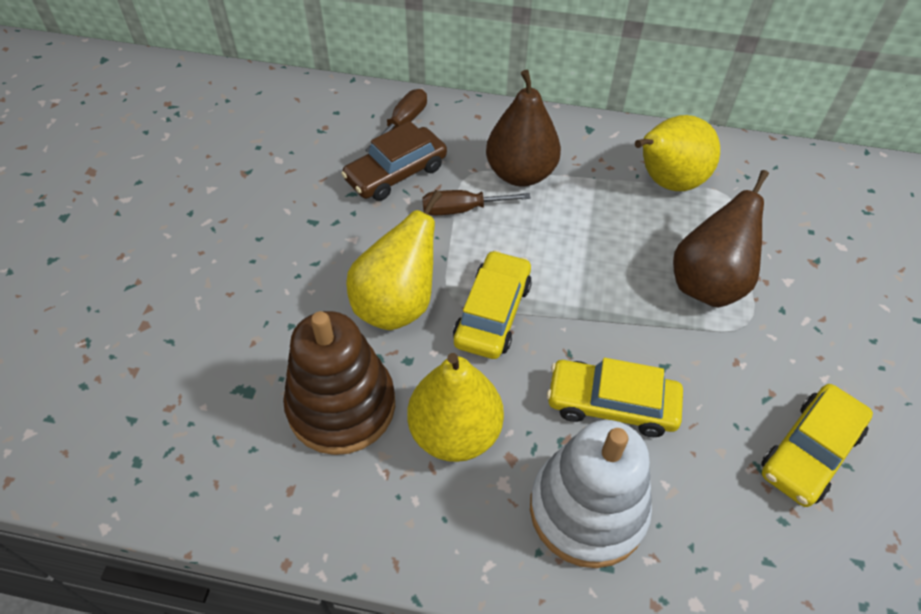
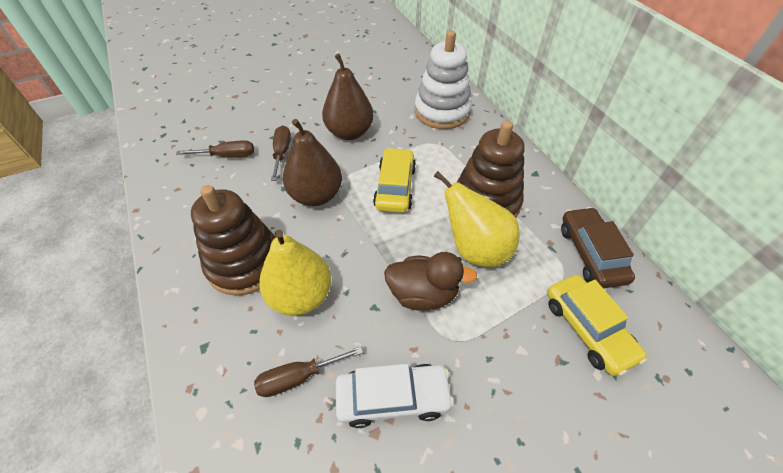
brown duck: 0 -> 1
brown screwdriver: 2 -> 3
brown stacking toy: 1 -> 2
white car: 0 -> 1
yellow car: 3 -> 2
yellow pear: 3 -> 2

